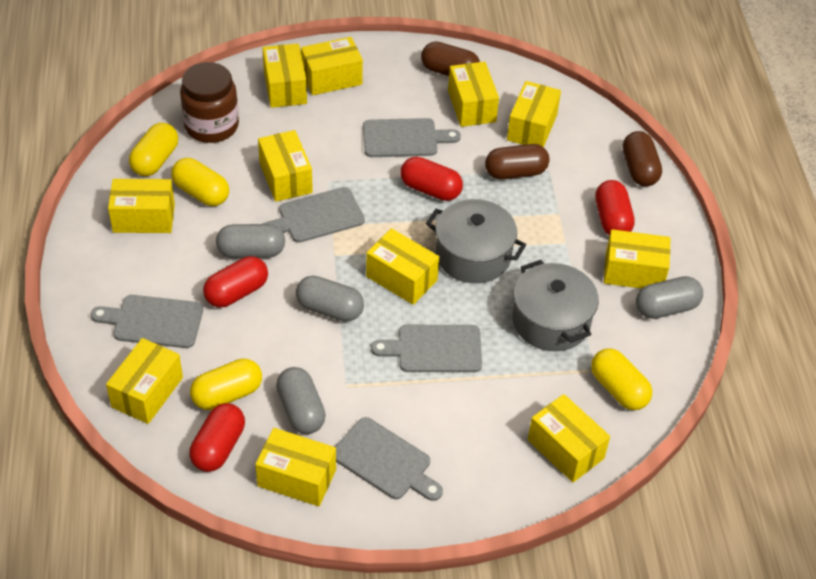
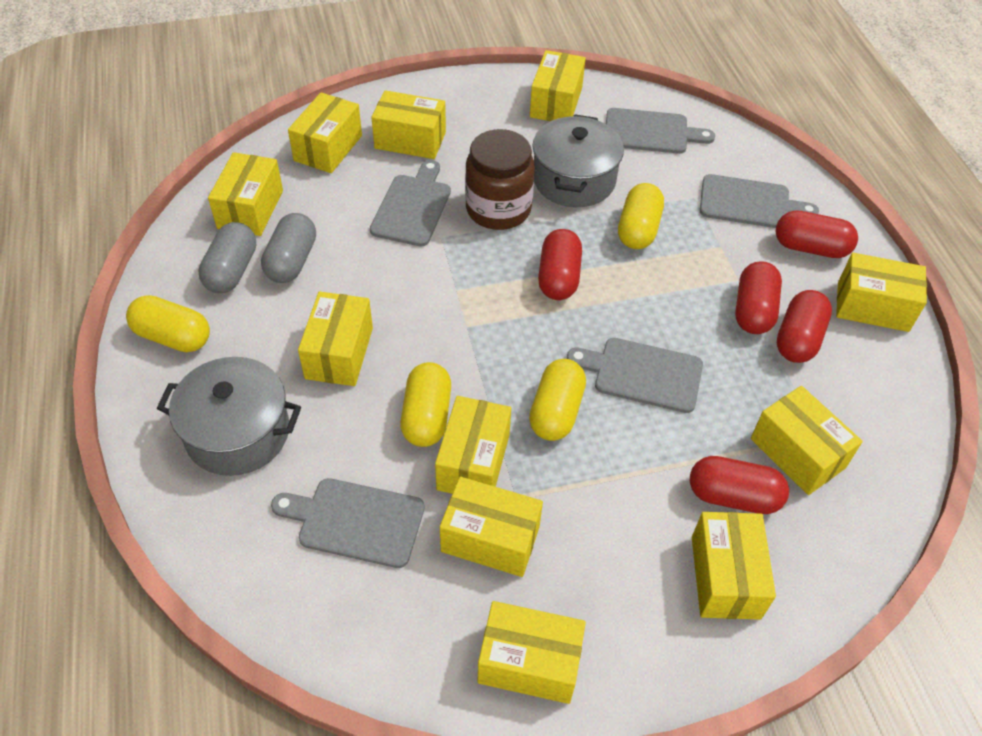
brown capsule: 3 -> 0
grey capsule: 4 -> 2
red capsule: 4 -> 5

